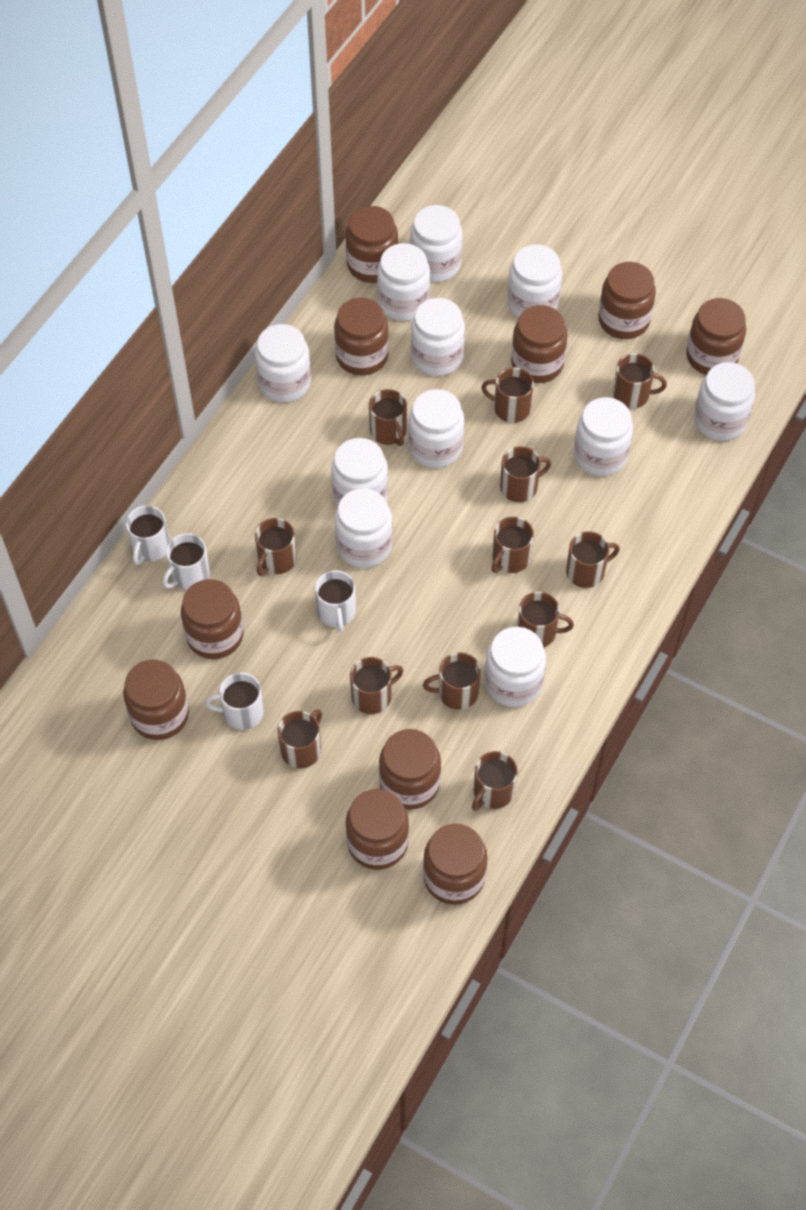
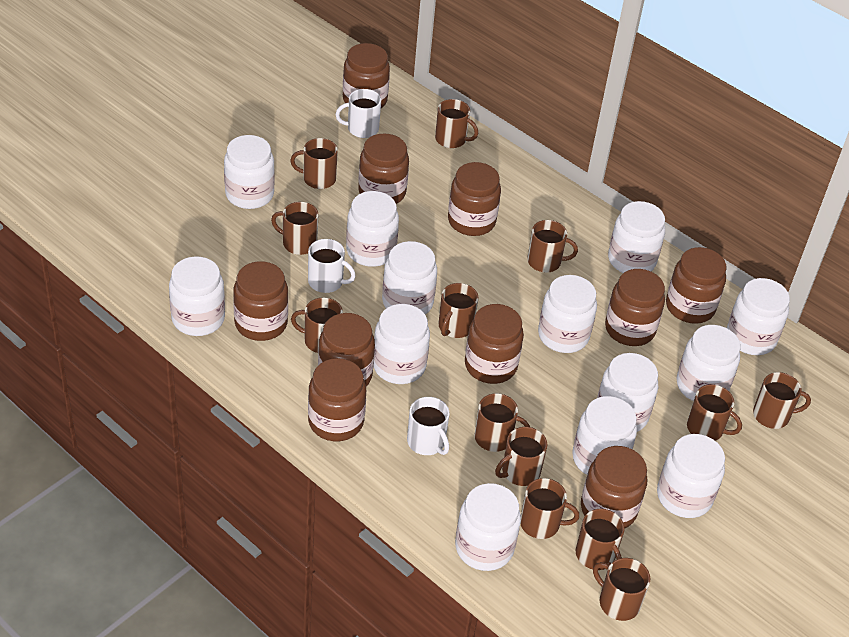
brown mug: 12 -> 13
white jar: 11 -> 13
white mug: 4 -> 3

